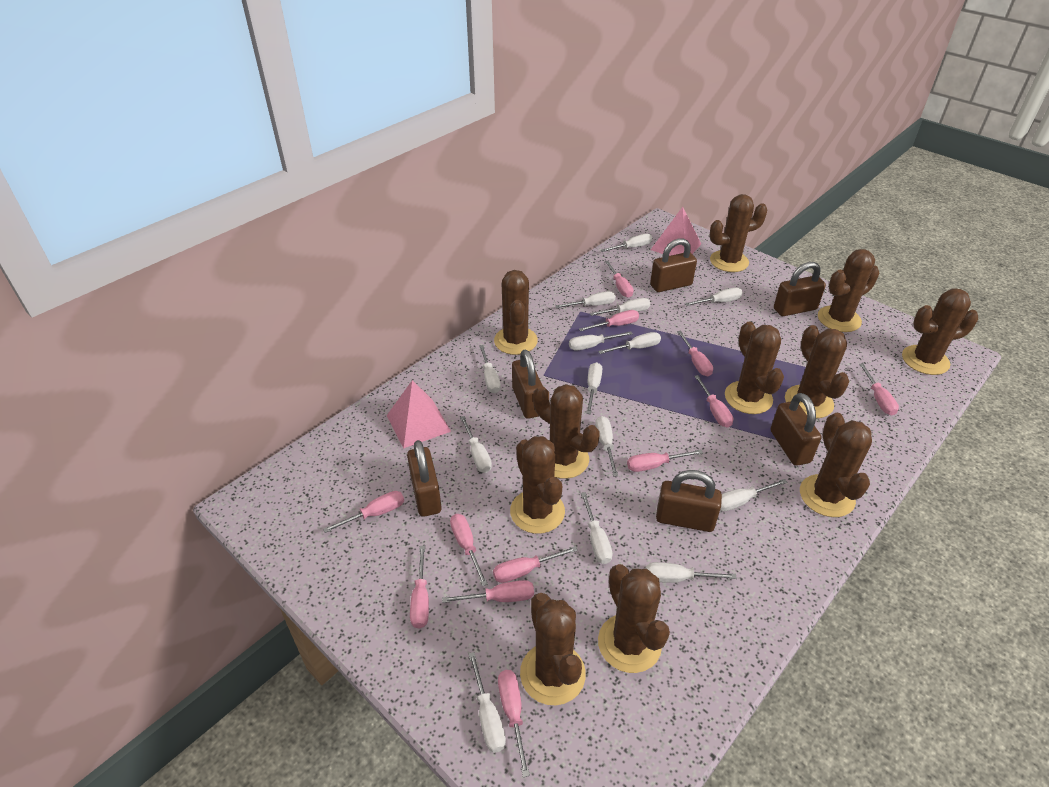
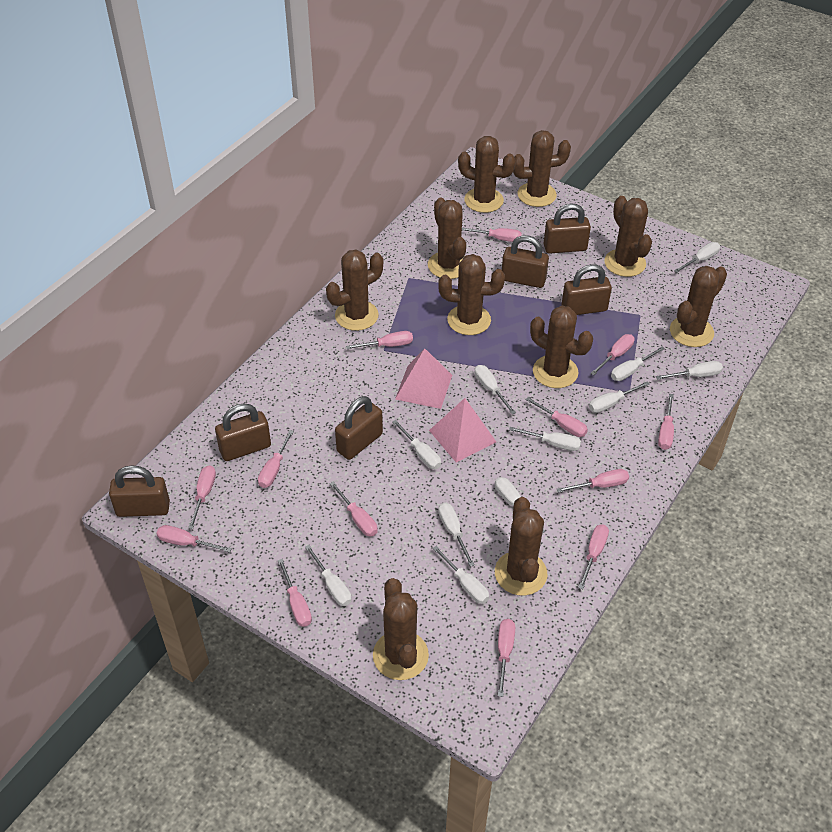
brown cactus: 11 -> 10
pink screwdriver: 12 -> 13
white screwdriver: 14 -> 11

